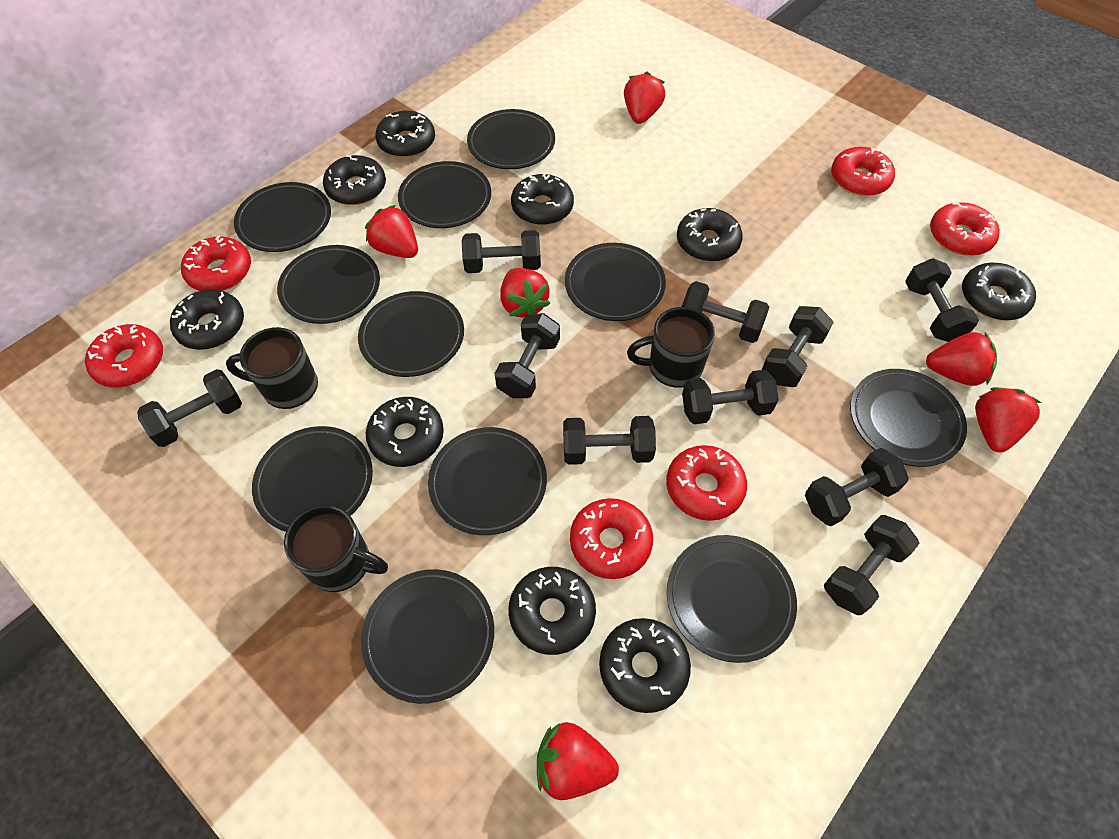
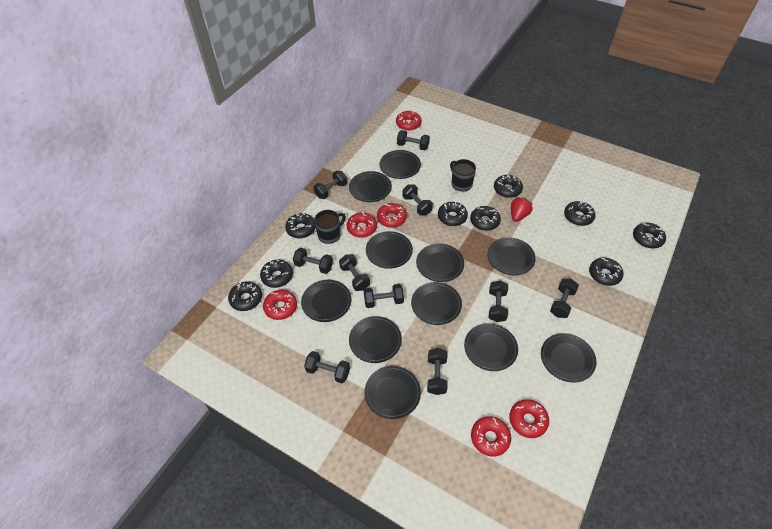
black mug: 3 -> 2
red strawberry: 6 -> 1

